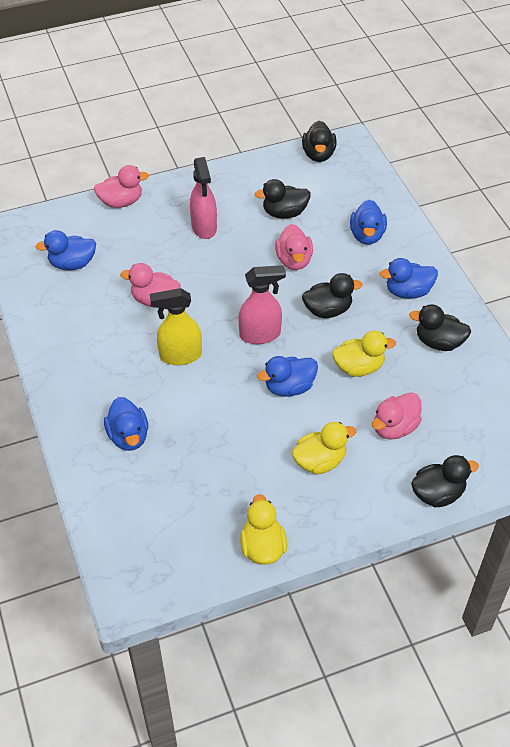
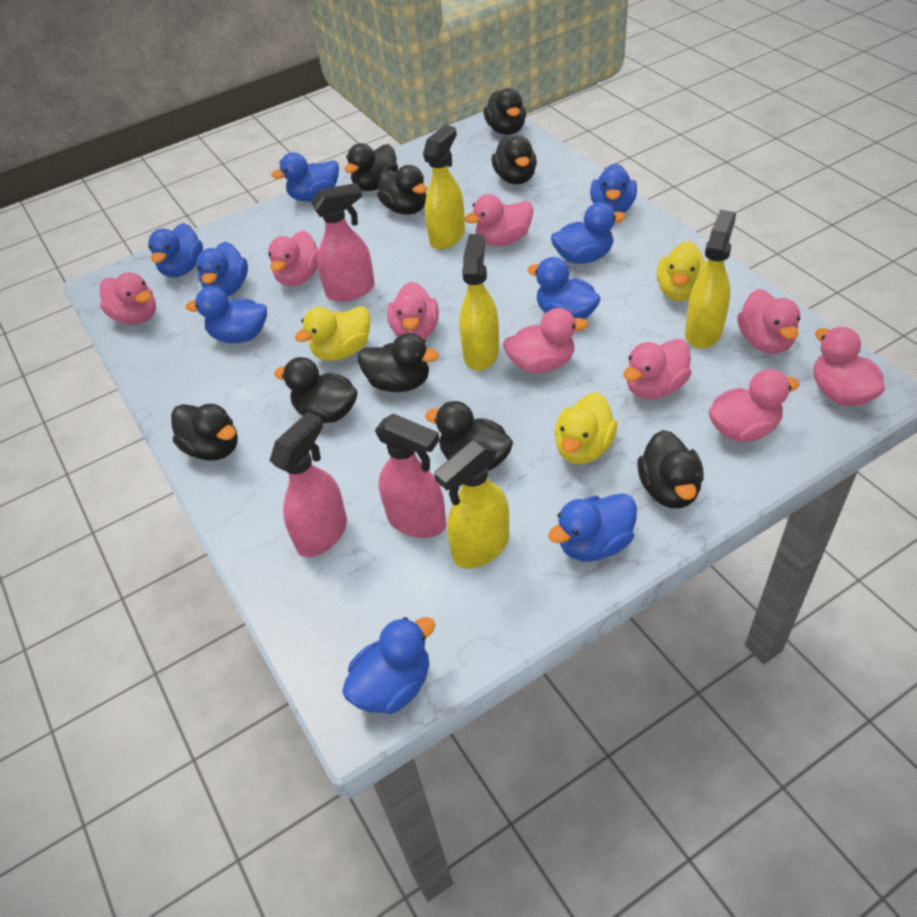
black duck: 5 -> 9
blue duck: 5 -> 9
pink duck: 4 -> 9
pink spray bottle: 2 -> 3
yellow spray bottle: 1 -> 4

